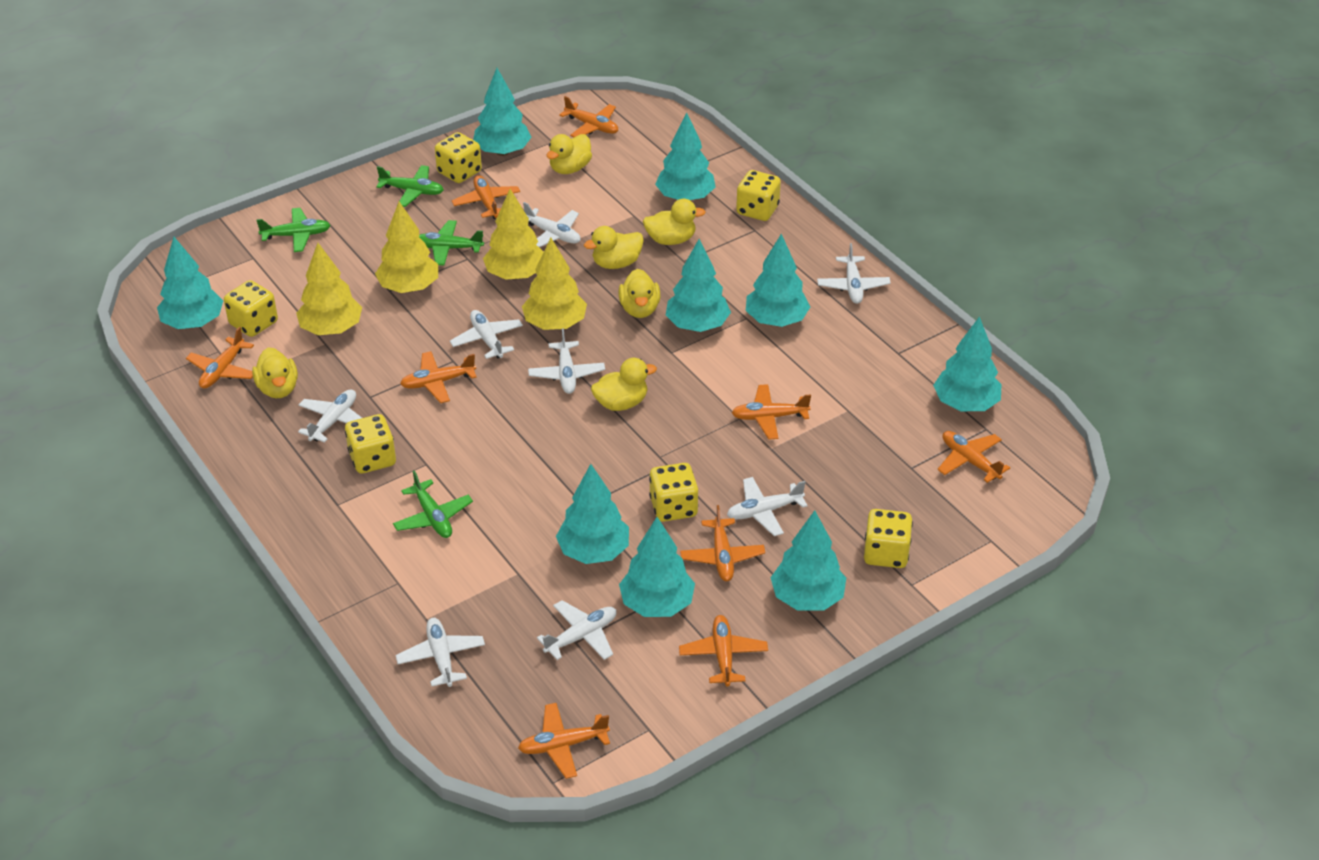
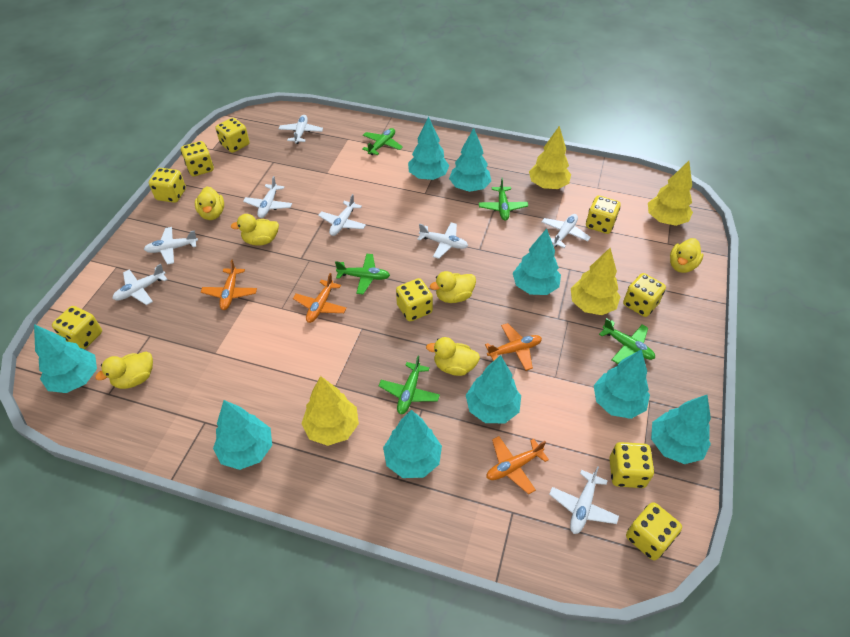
green plane: 4 -> 5
orange plane: 9 -> 4
yellow dice: 6 -> 9

